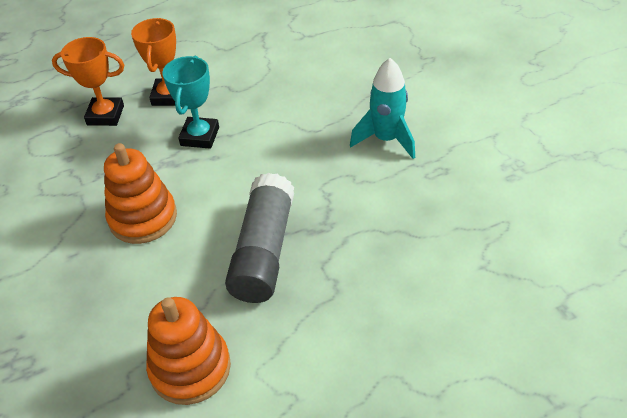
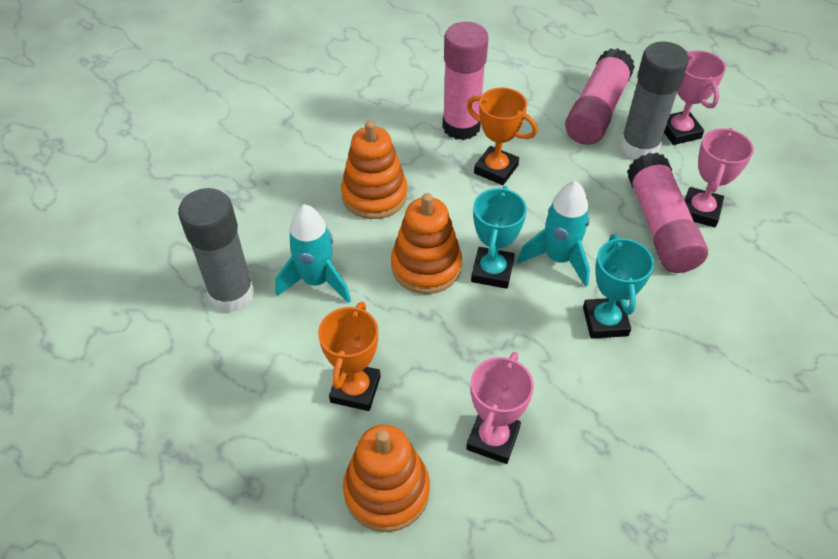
grey glue stick: 1 -> 2
orange stacking toy: 2 -> 3
pink glue stick: 0 -> 3
pink trophy: 0 -> 3
turquoise rocket: 1 -> 2
turquoise trophy: 1 -> 2

